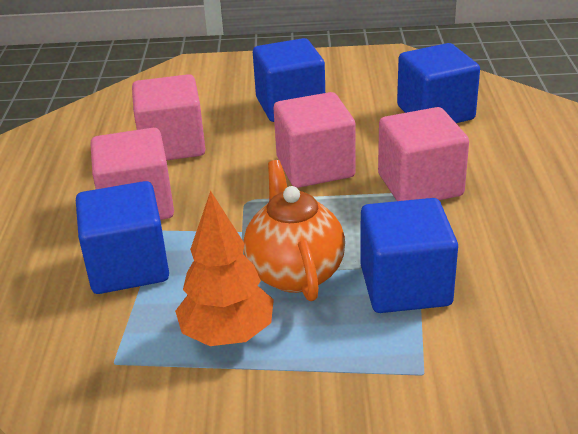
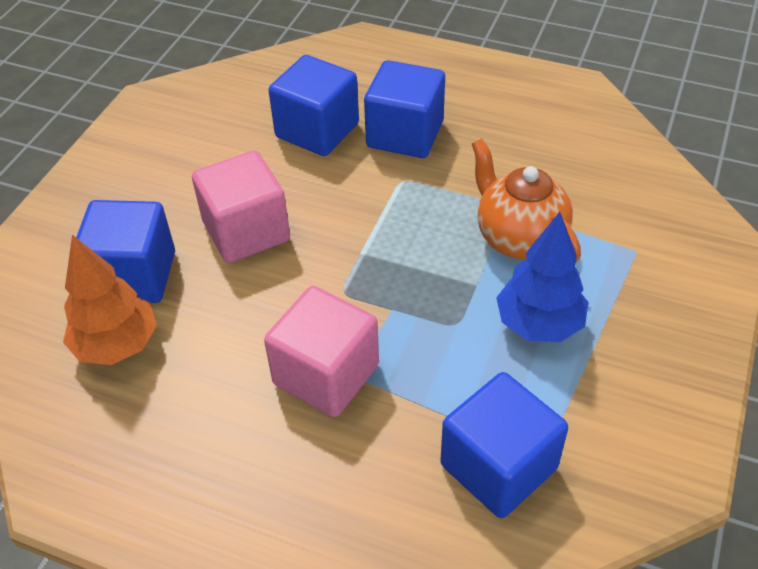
blue tree: 0 -> 1
pink cube: 4 -> 2

